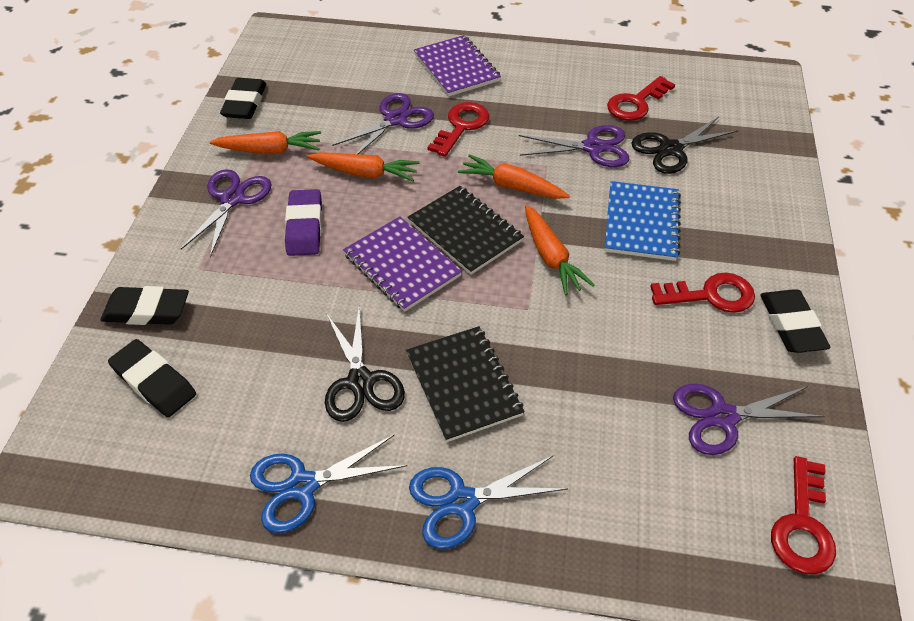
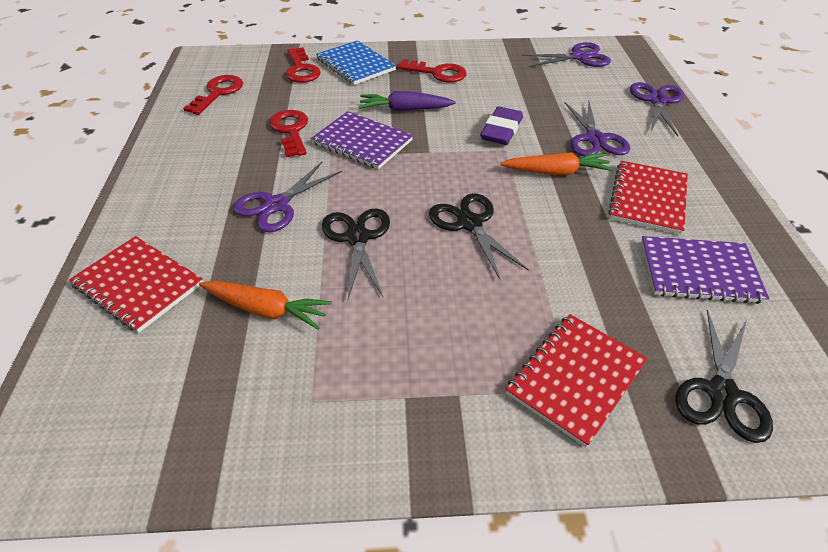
black eraser: 4 -> 0
black notebook: 2 -> 0
black scissors: 2 -> 3
blue scissors: 2 -> 0
orange carrot: 4 -> 2
purple carrot: 0 -> 1
red notebook: 0 -> 3

